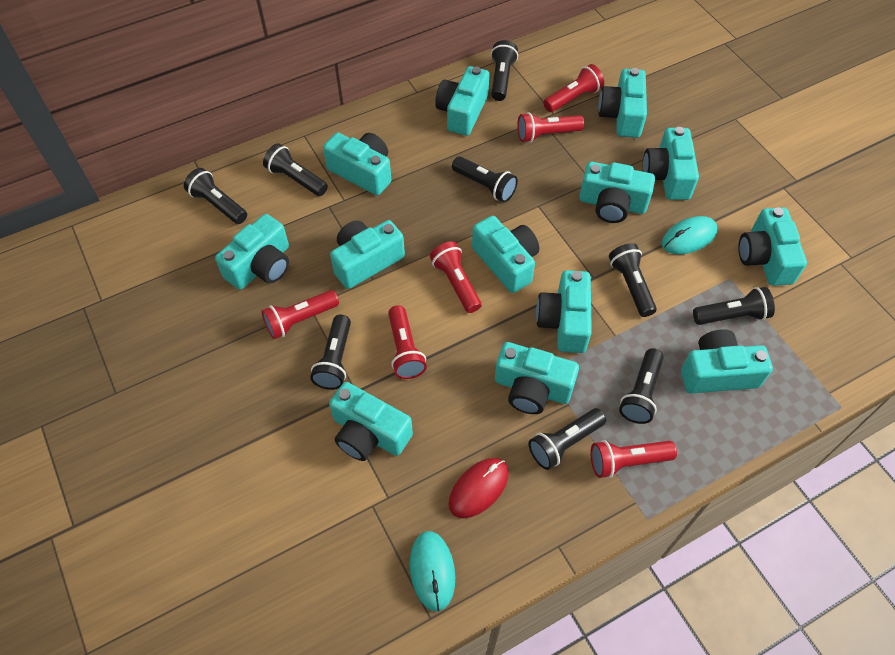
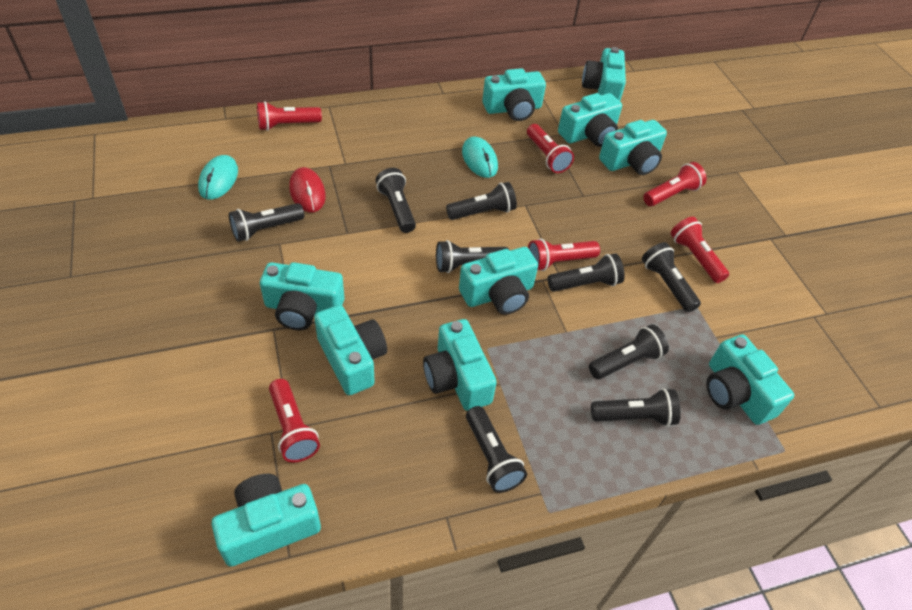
turquoise camera: 13 -> 10

